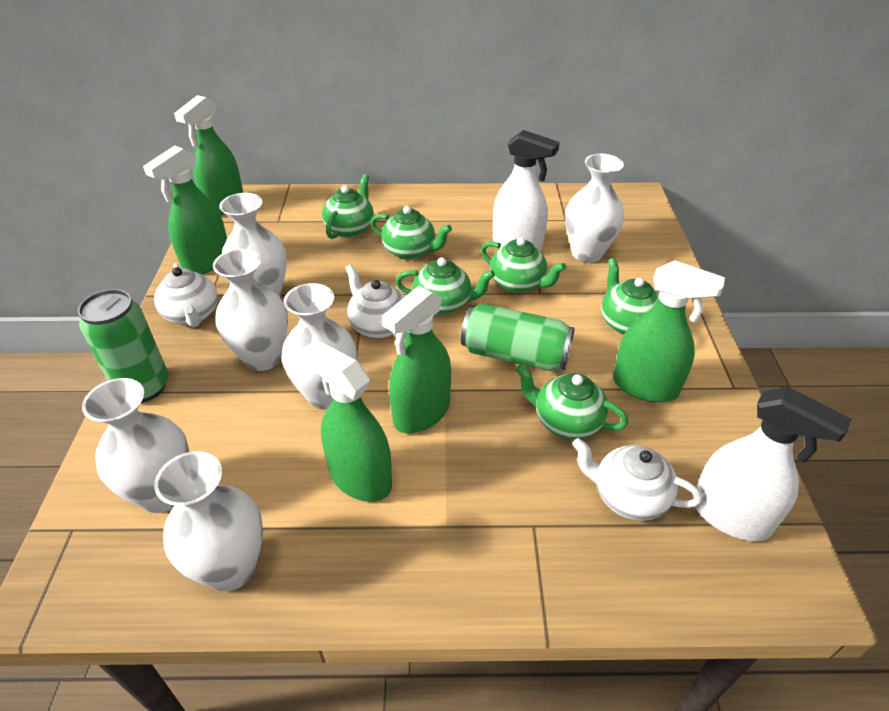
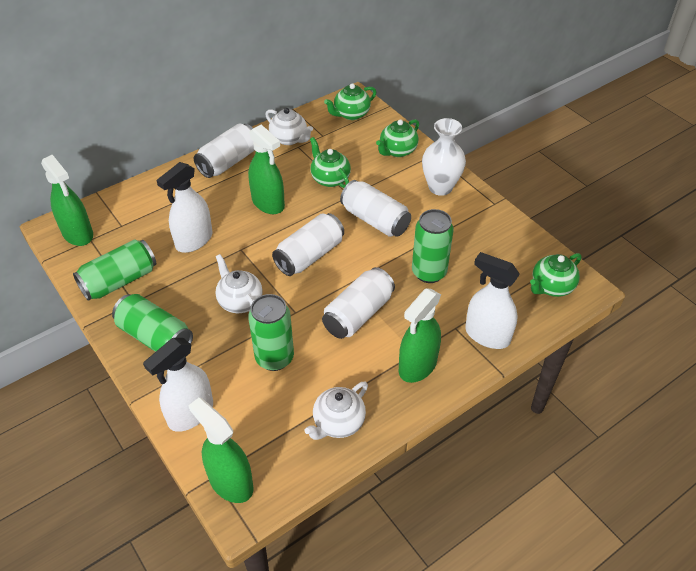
green can: 2 -> 4
green spray bottle: 5 -> 4
green teapot: 6 -> 4
white can: 0 -> 4
white spray bottle: 2 -> 3
white vase: 6 -> 1

